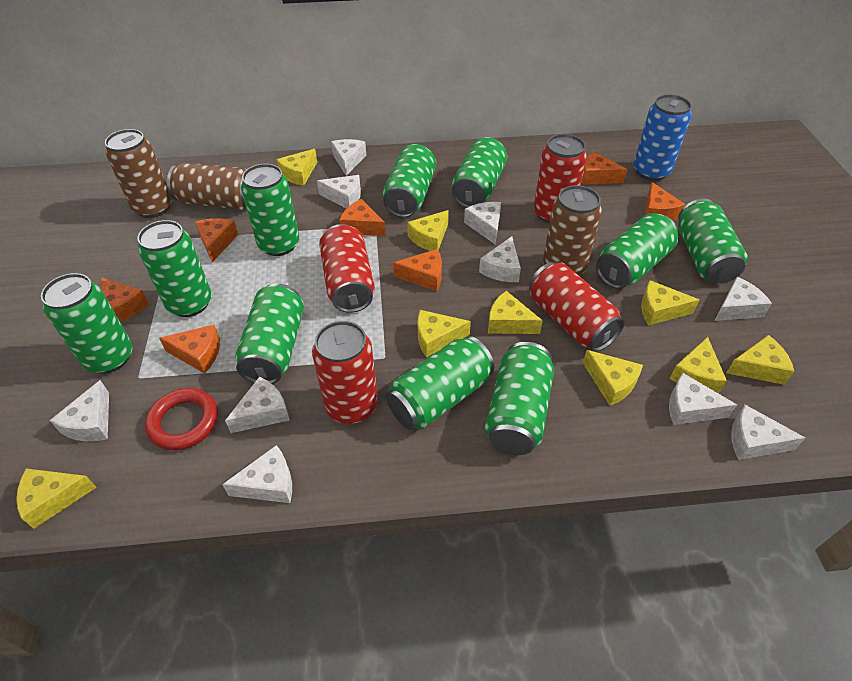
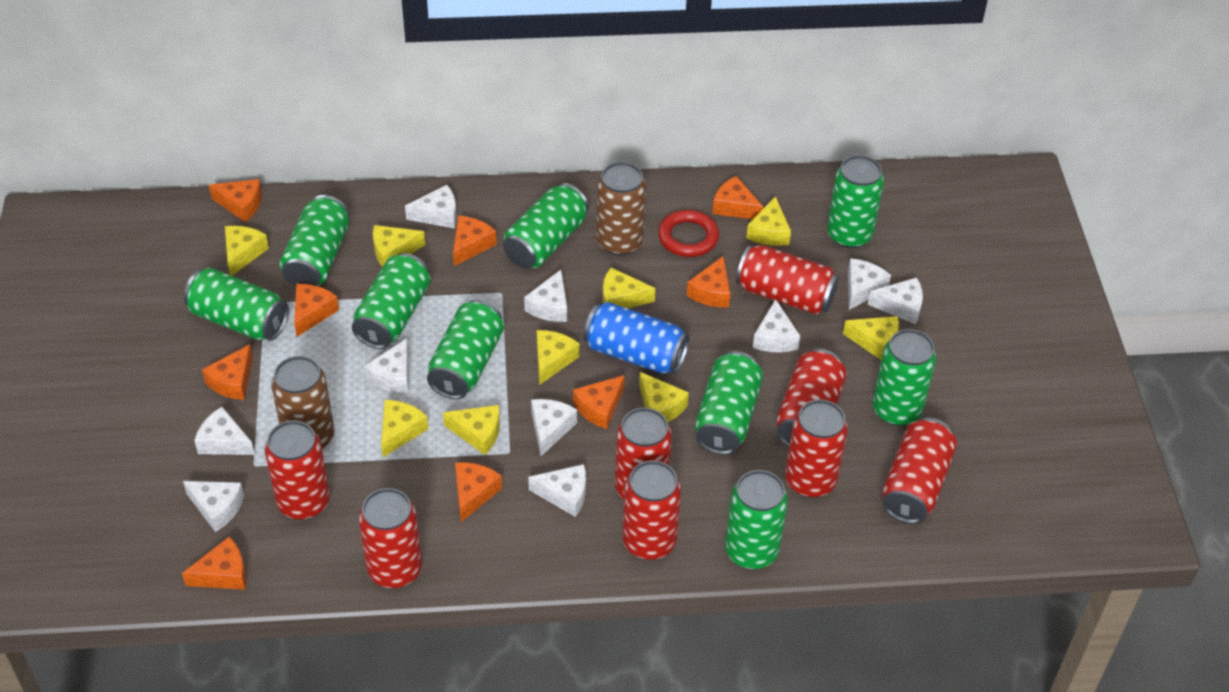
brown can: 3 -> 2
green can: 10 -> 9
orange cheese: 7 -> 9
red can: 4 -> 8

